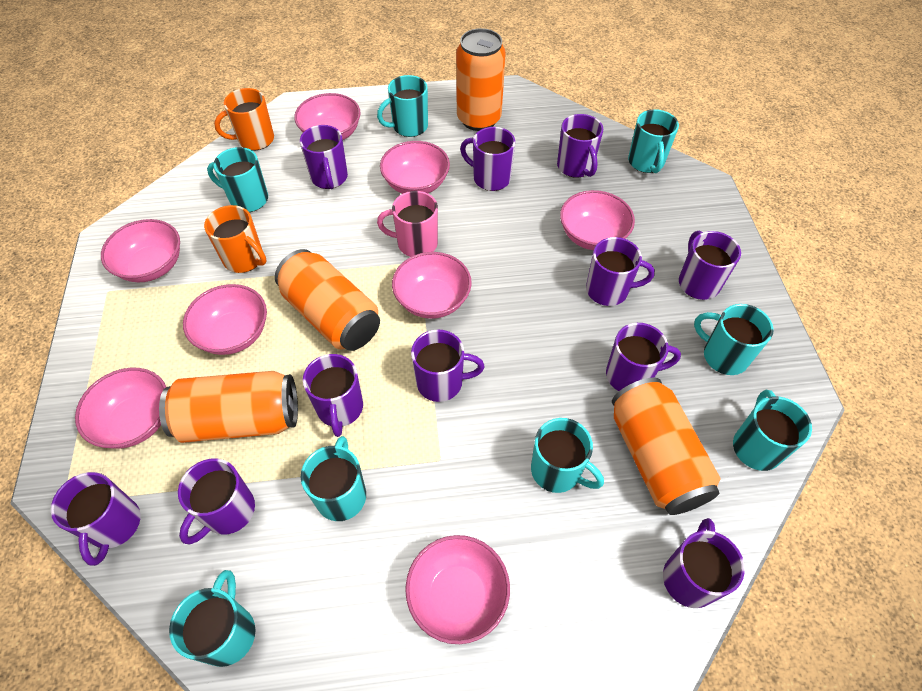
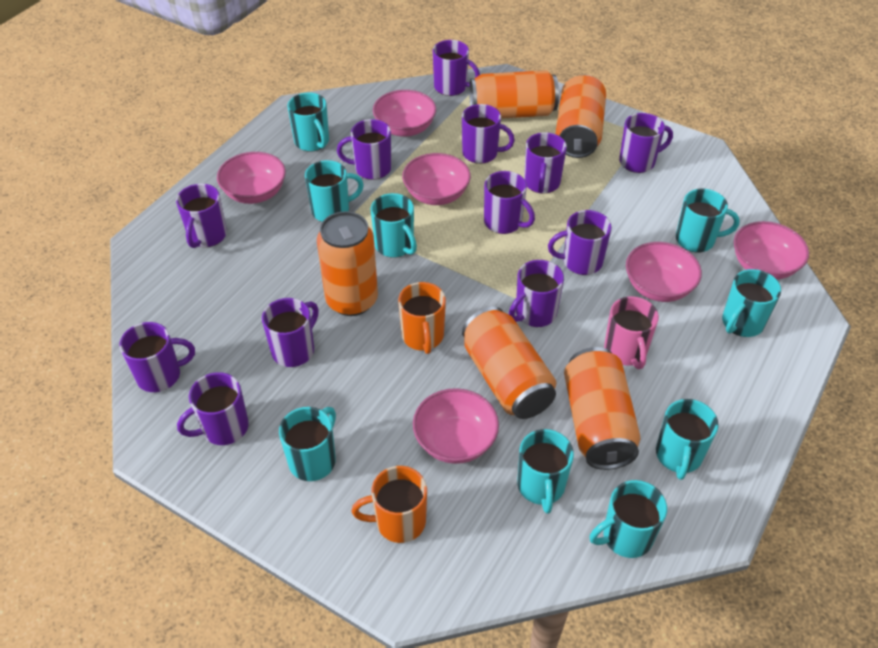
orange can: 4 -> 5
pink bowl: 8 -> 6
purple mug: 11 -> 12
turquoise mug: 8 -> 9

